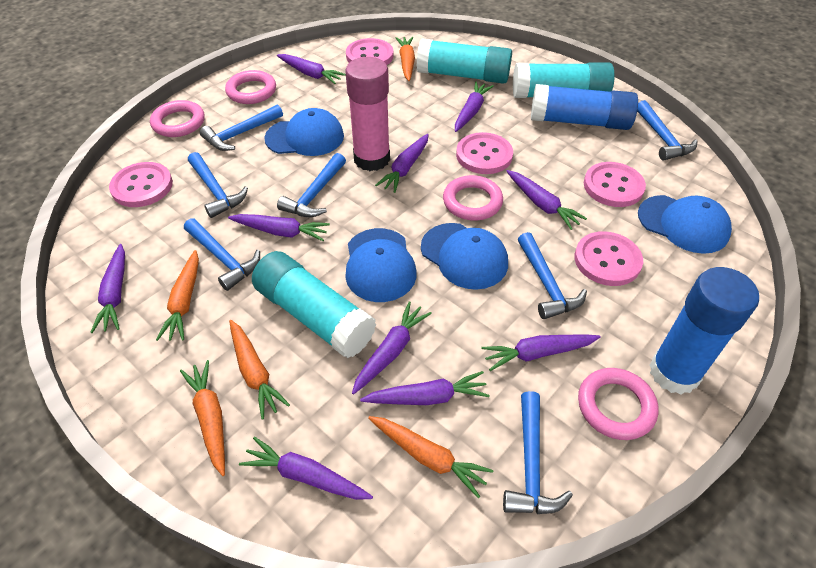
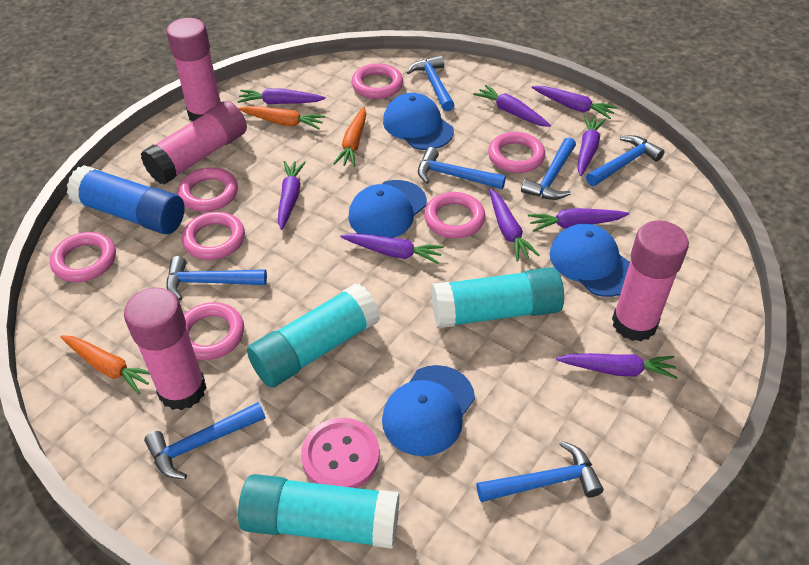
blue glue stick: 2 -> 1
orange carrot: 5 -> 3
pink button: 5 -> 1
pink glue stick: 1 -> 4
pink ring: 4 -> 7
purple carrot: 10 -> 9

